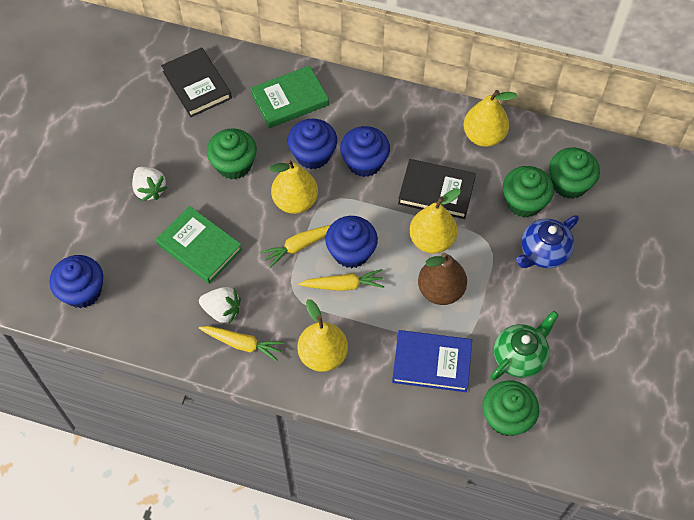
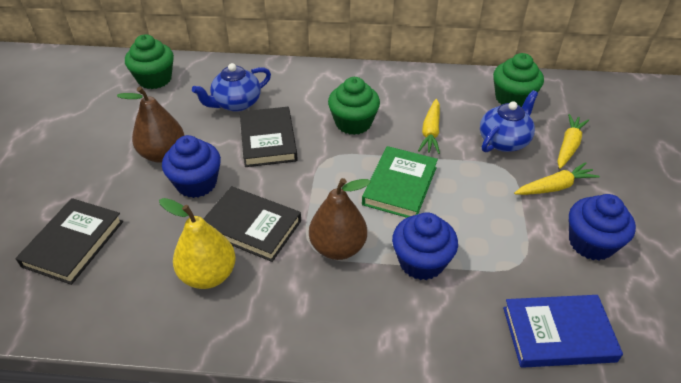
black book: 2 -> 3
blue cupcake: 4 -> 3
blue teapot: 1 -> 2
brown pear: 1 -> 2
green book: 2 -> 1
green cupcake: 4 -> 3
green teapot: 1 -> 0
white strawberry: 2 -> 0
yellow pear: 4 -> 1

